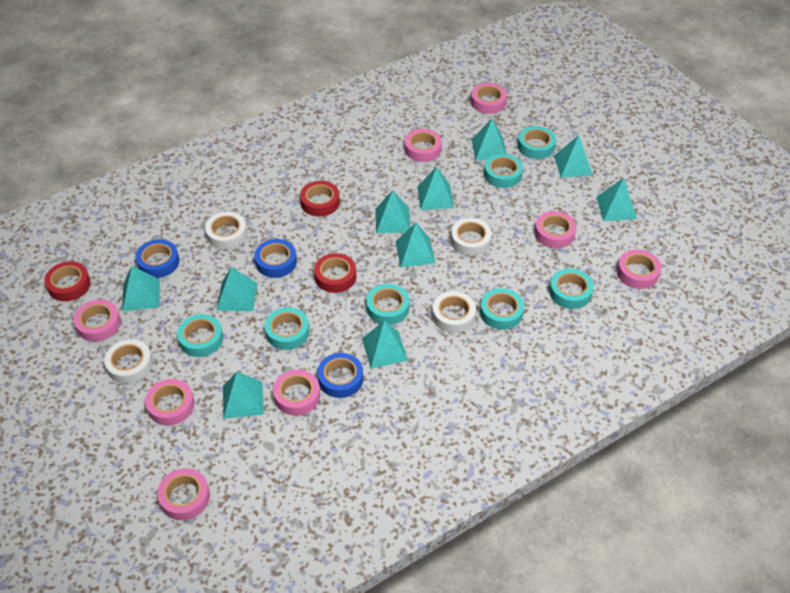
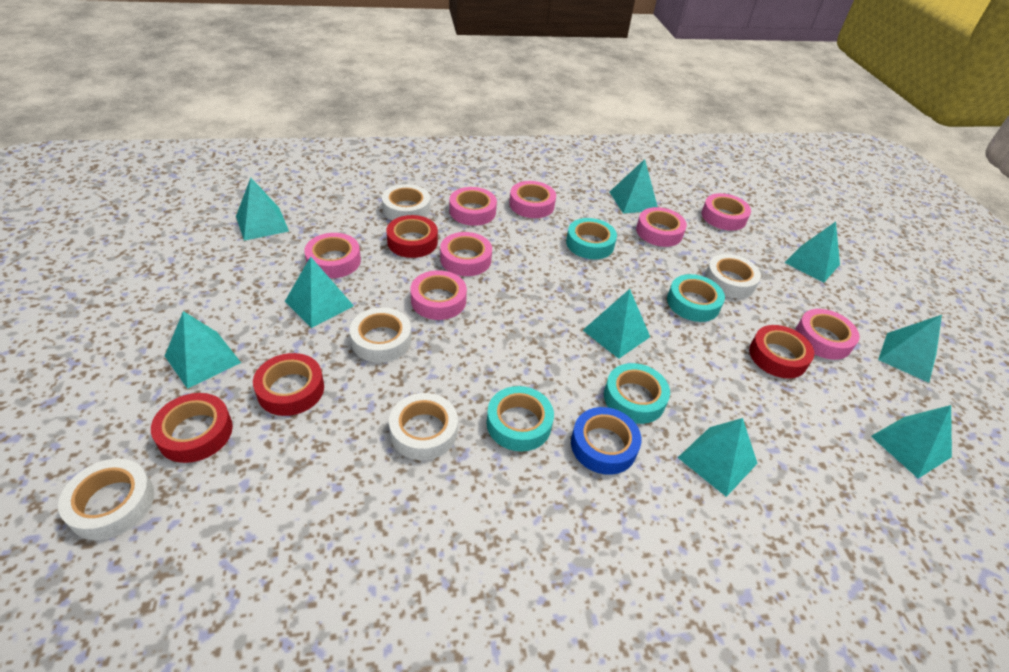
blue tape: 3 -> 1
red tape: 3 -> 4
turquoise pyramid: 10 -> 9
turquoise tape: 7 -> 4
white tape: 4 -> 5

